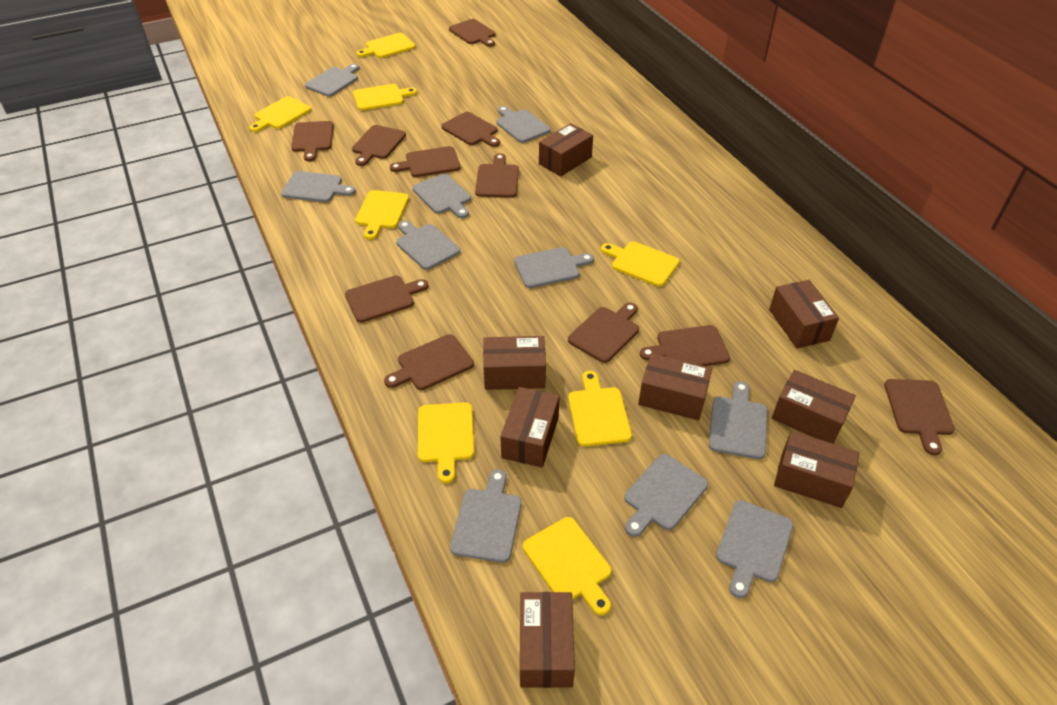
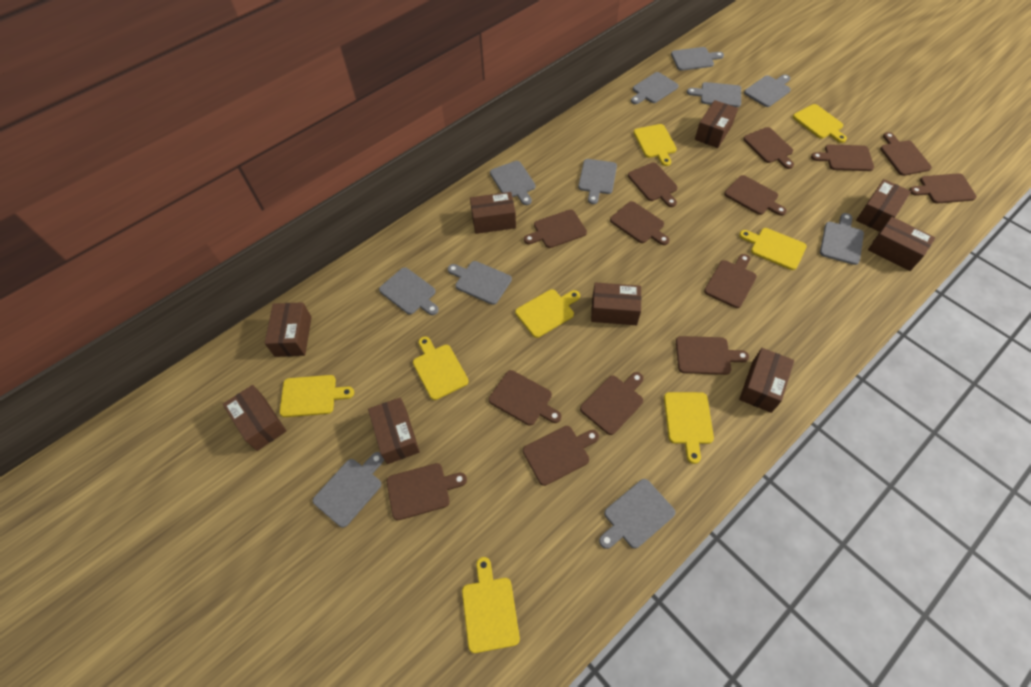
brown box: 8 -> 9
brown cutting board: 11 -> 14
grey cutting board: 10 -> 11

